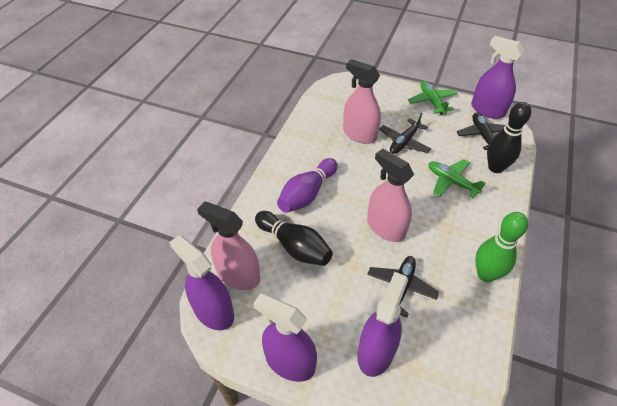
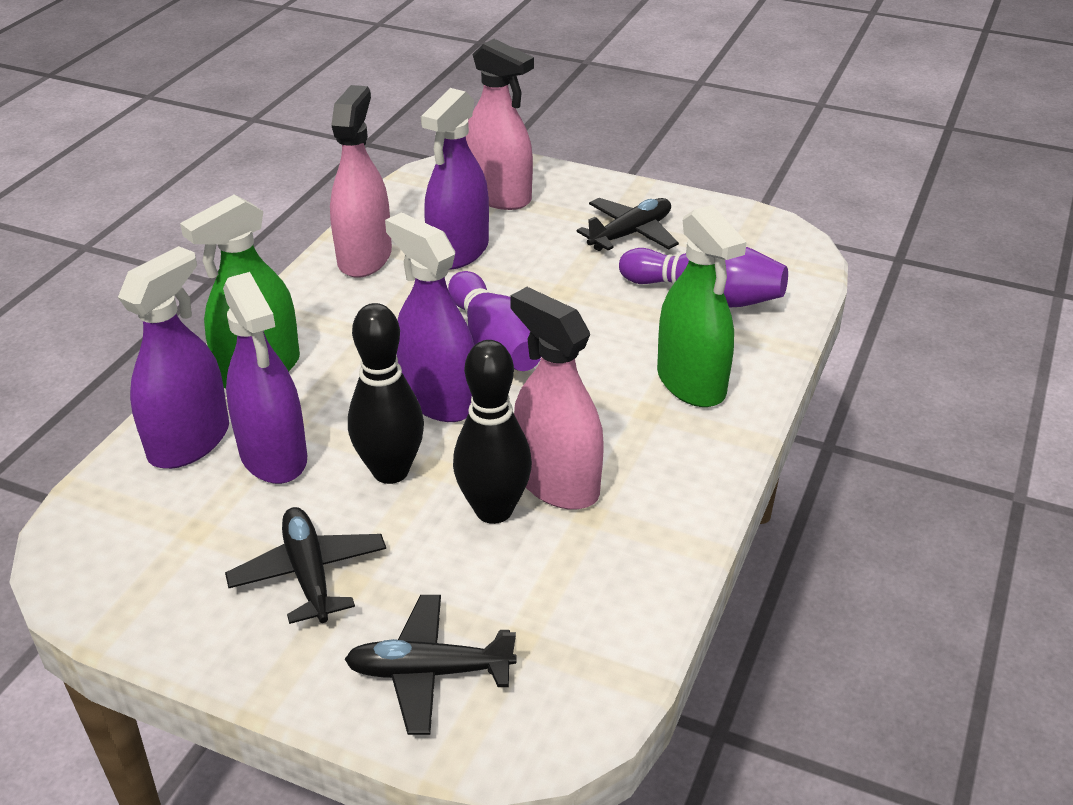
green bowling pin: 1 -> 0
green plane: 2 -> 0
green spray bottle: 0 -> 2
purple bowling pin: 1 -> 2

